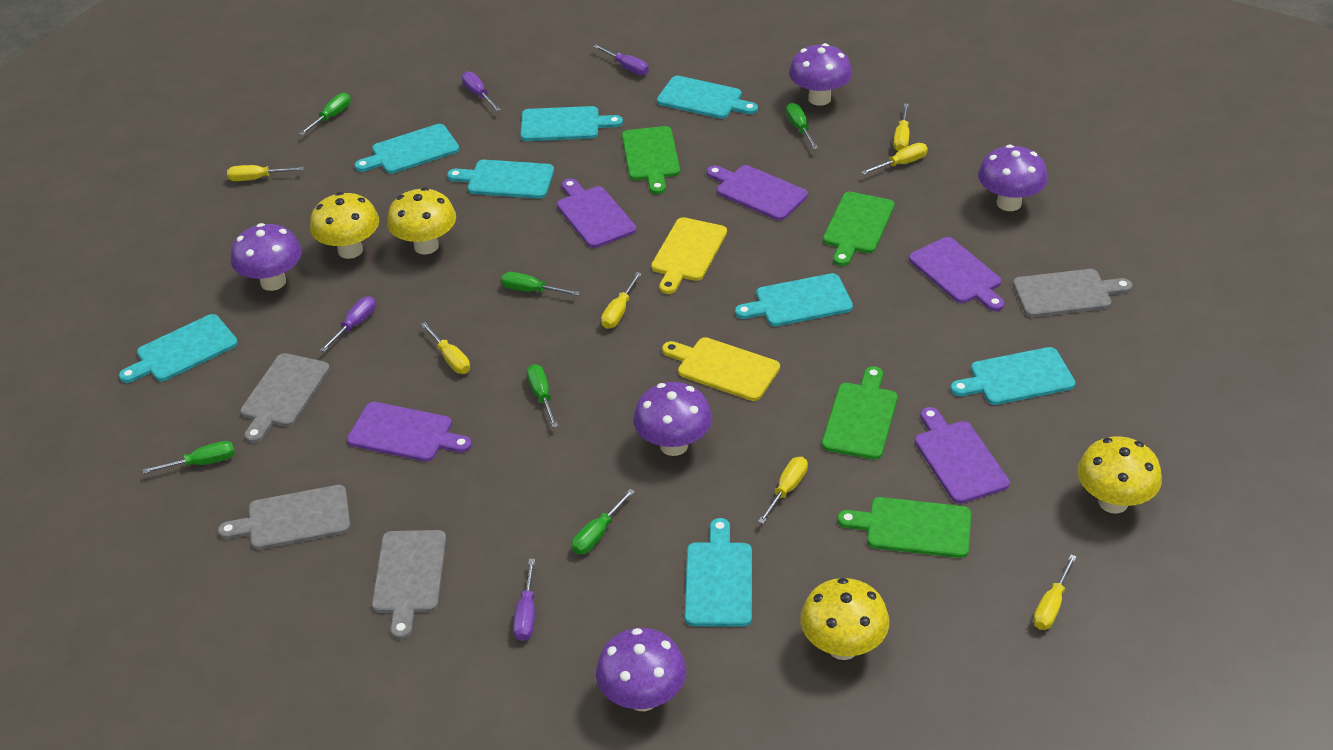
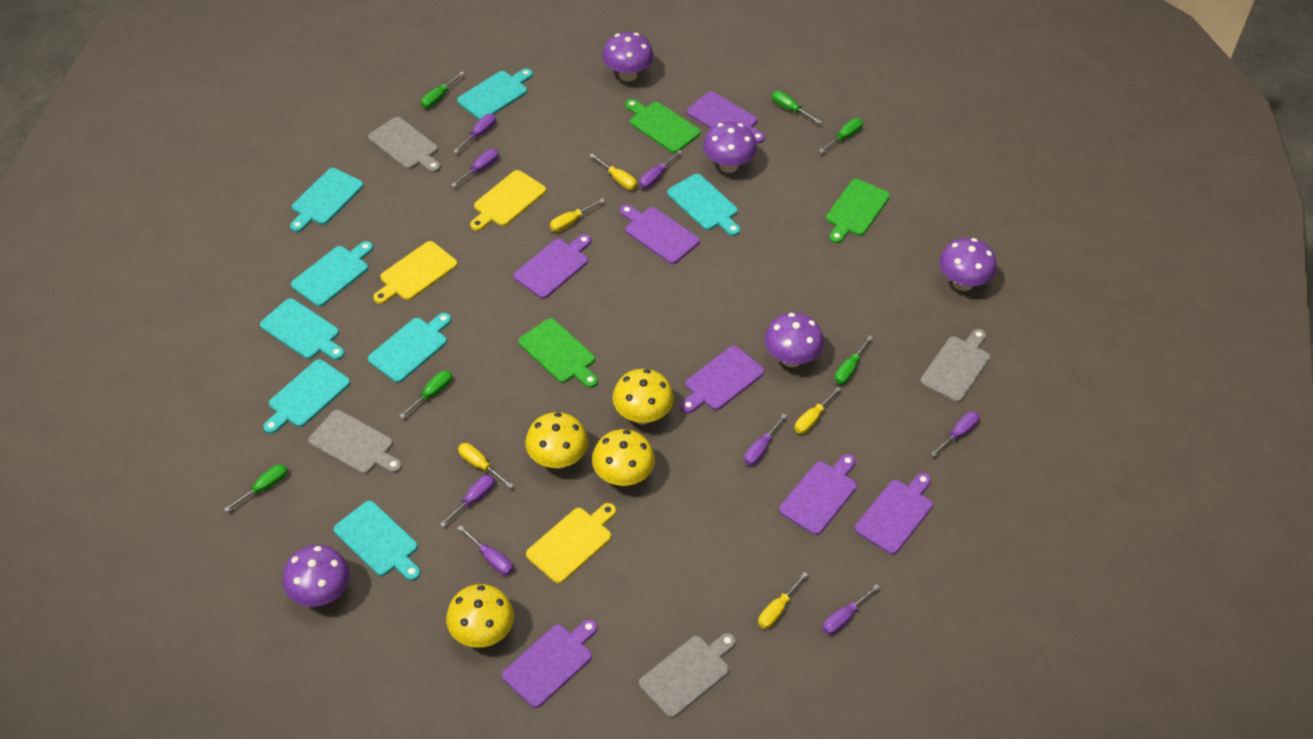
green cutting board: 4 -> 3
purple cutting board: 5 -> 7
purple screwdriver: 4 -> 8
yellow cutting board: 2 -> 3
yellow screwdriver: 7 -> 5

